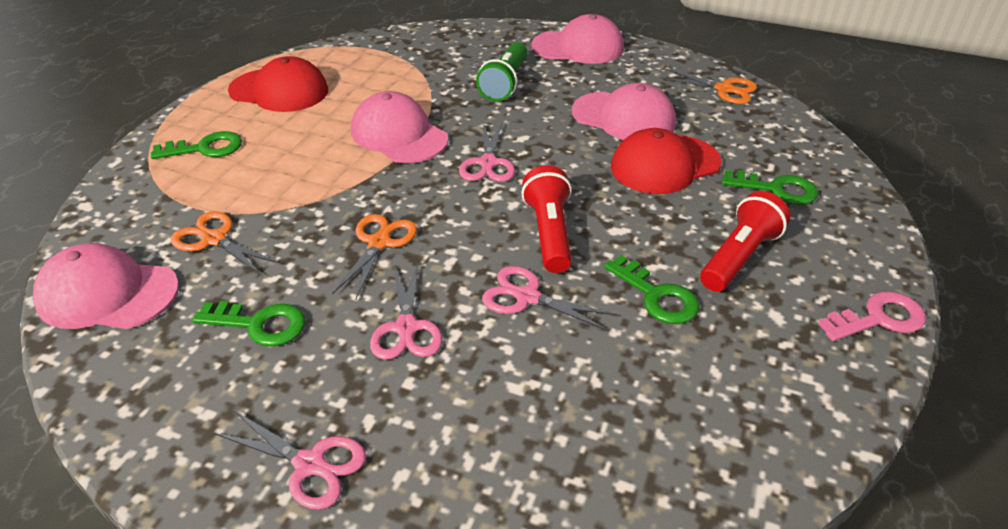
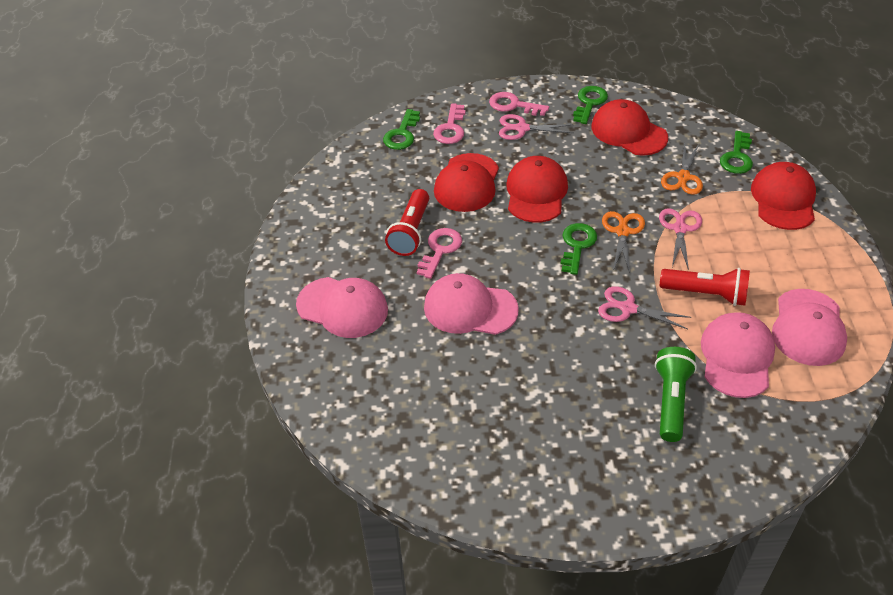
orange scissors: 3 -> 2
pink key: 1 -> 3
pink scissors: 4 -> 3
red cap: 2 -> 4

